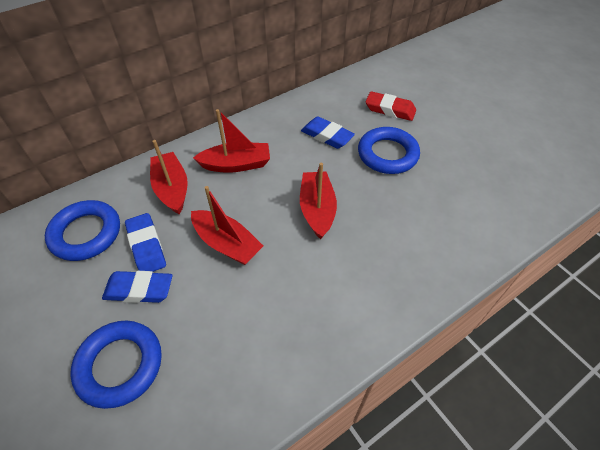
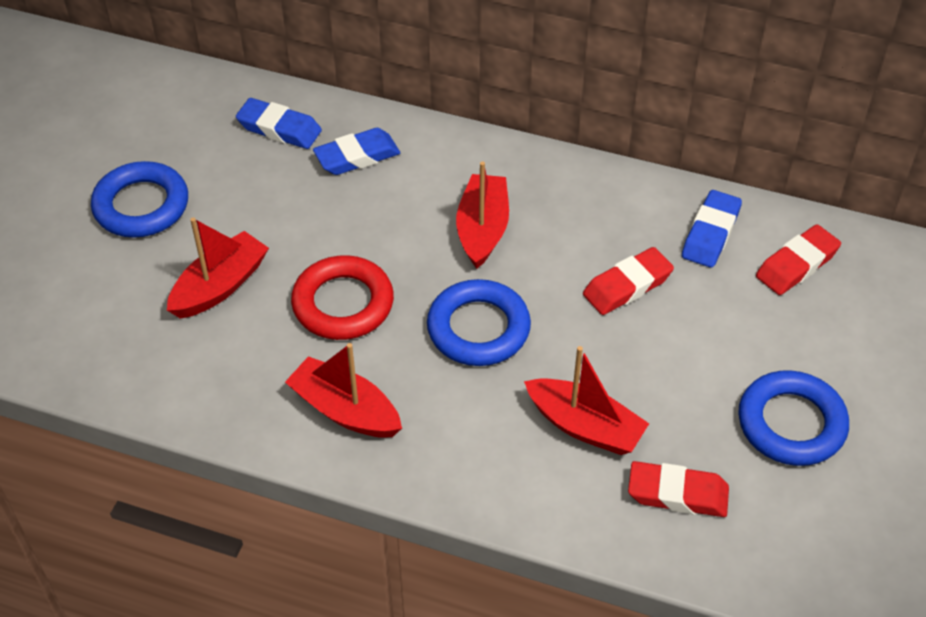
red eraser: 1 -> 3
red ring: 0 -> 1

